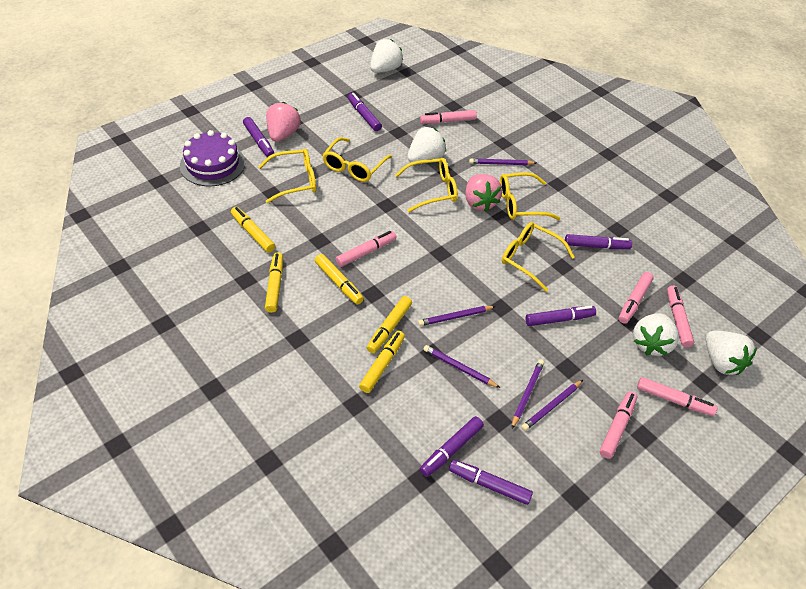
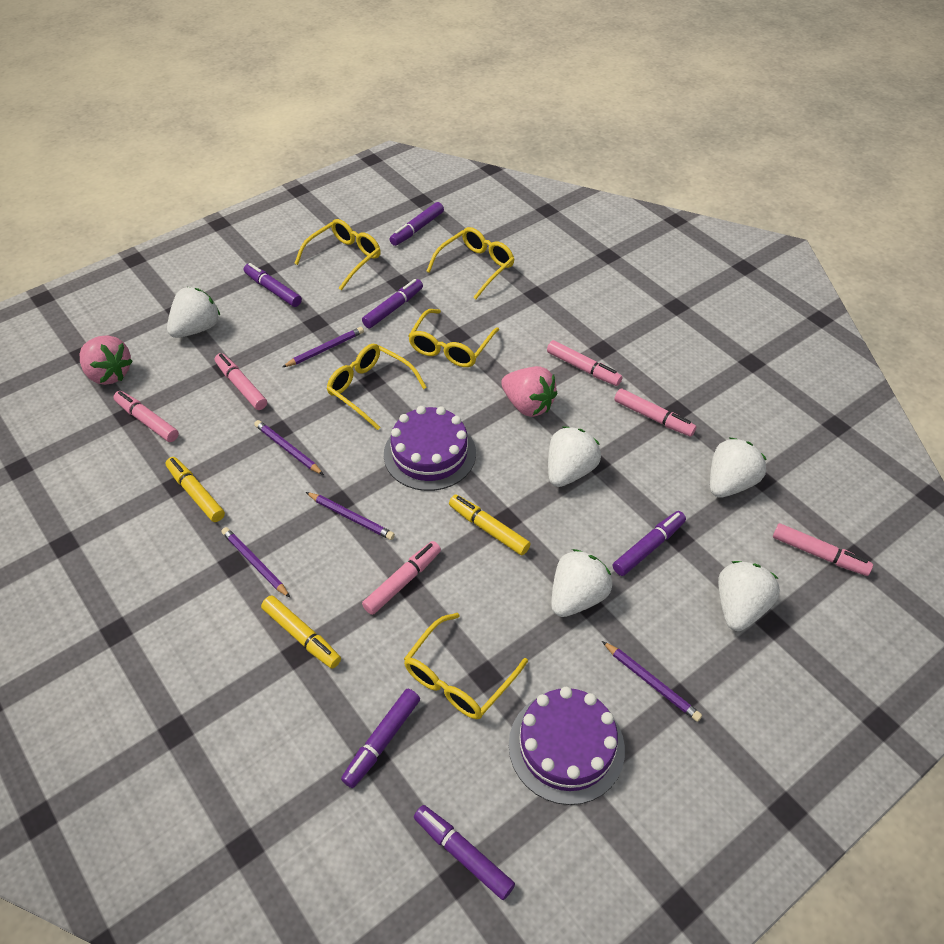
purple cake: 1 -> 2
white strawberry: 4 -> 5
yellow marker: 5 -> 3

